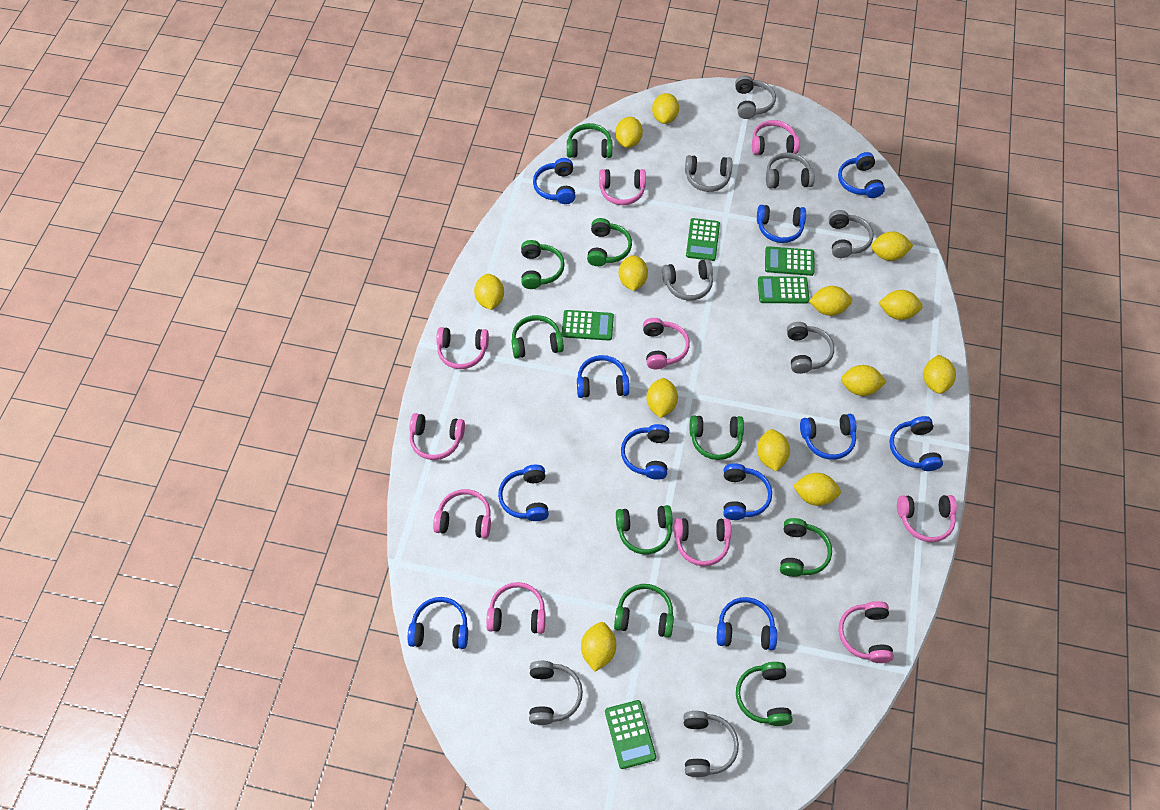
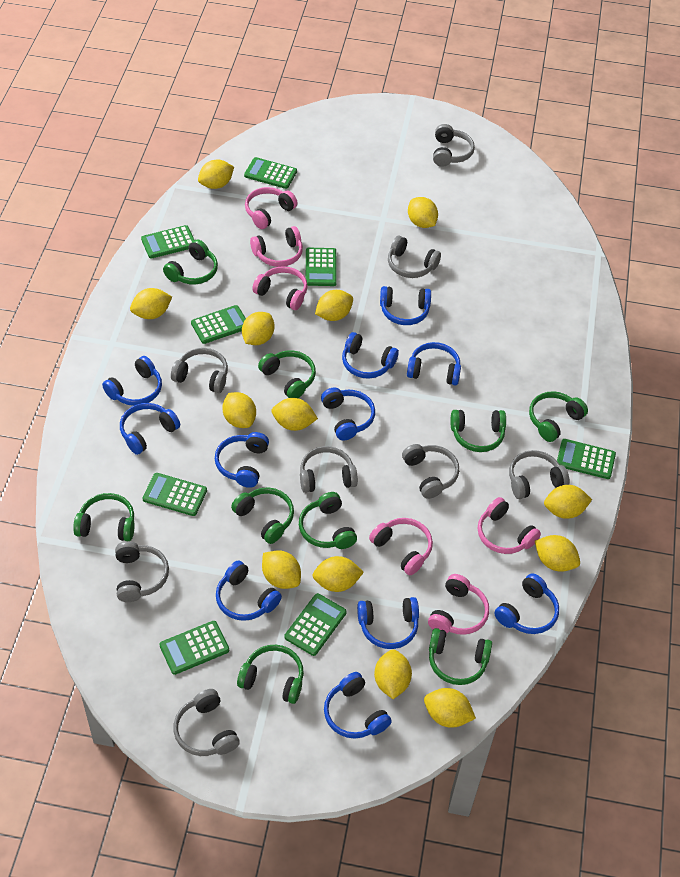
green calculator: 5 -> 8
pink headphones: 10 -> 6

